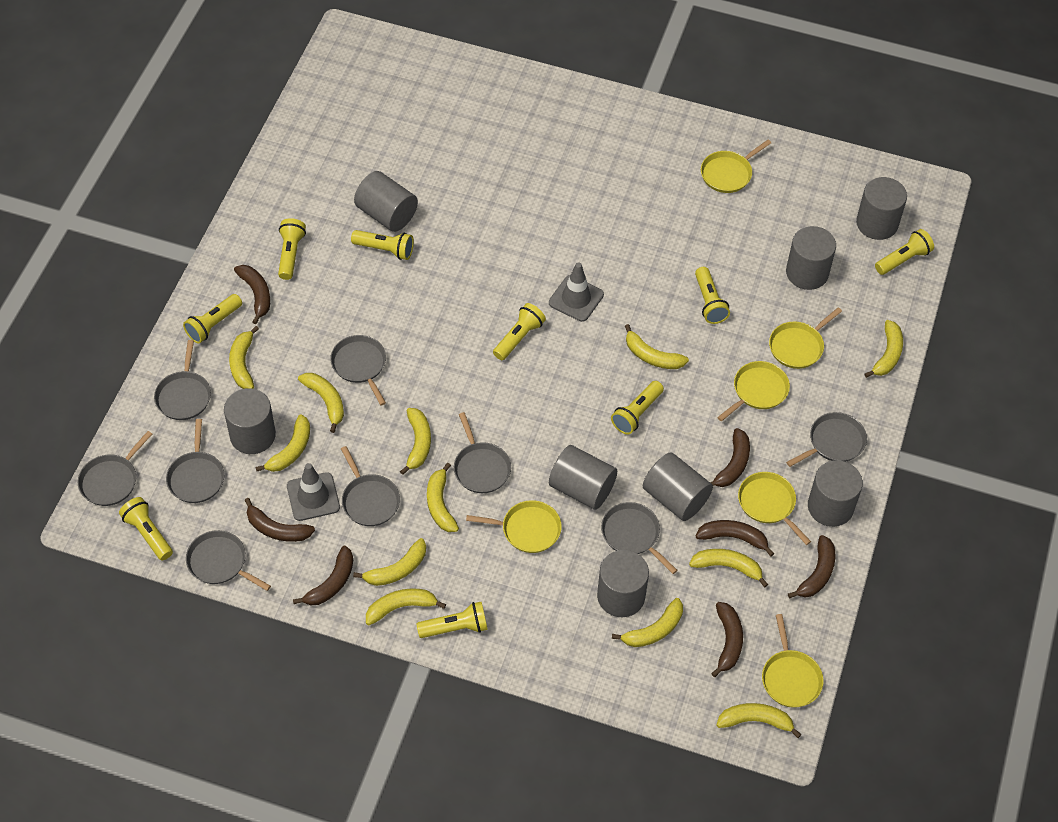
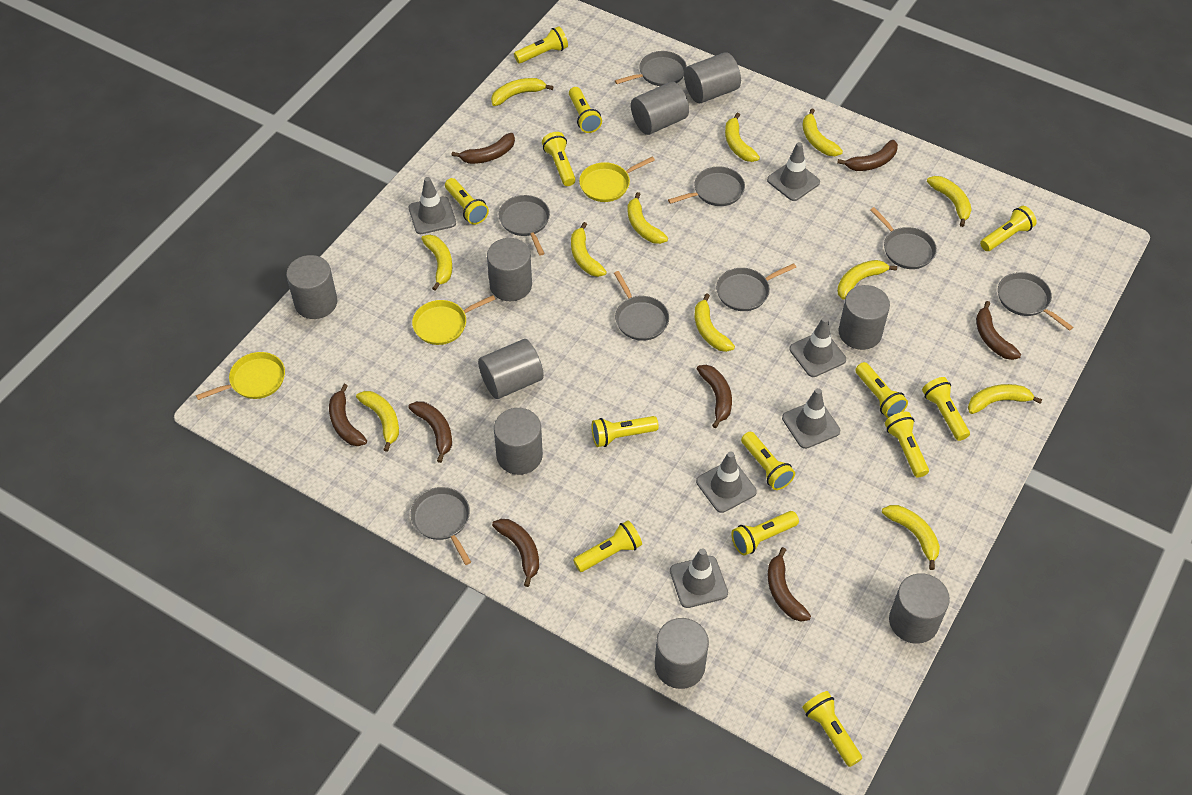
brown banana: 7 -> 8
grey cylinder: 8 -> 9
grey pan: 9 -> 8
grey traffic cone: 2 -> 6
yellow flashlight: 9 -> 13
yellow pan: 6 -> 3

